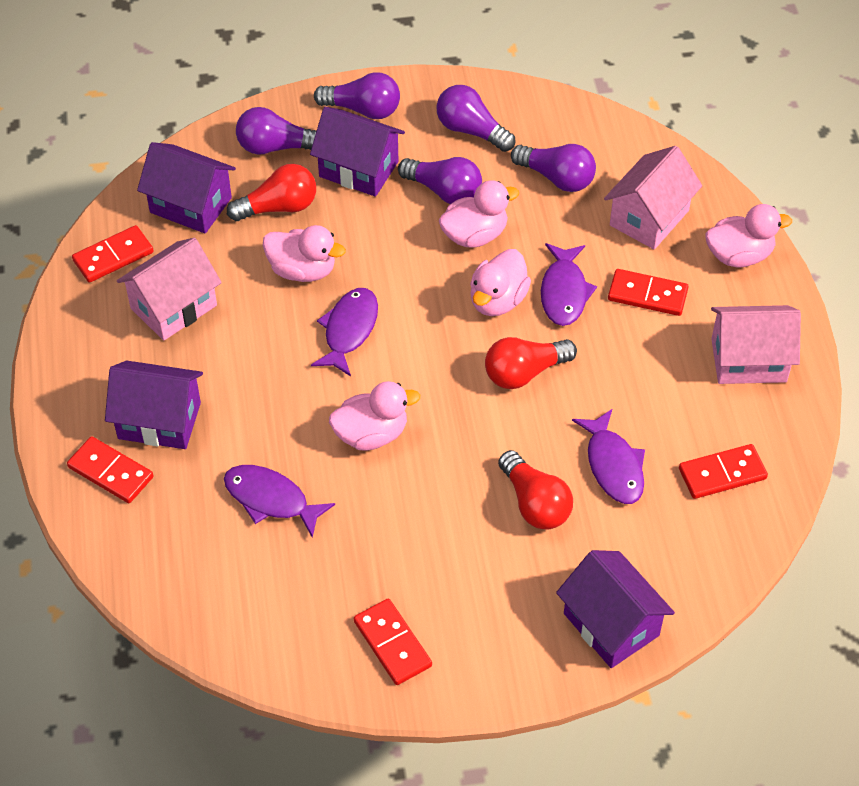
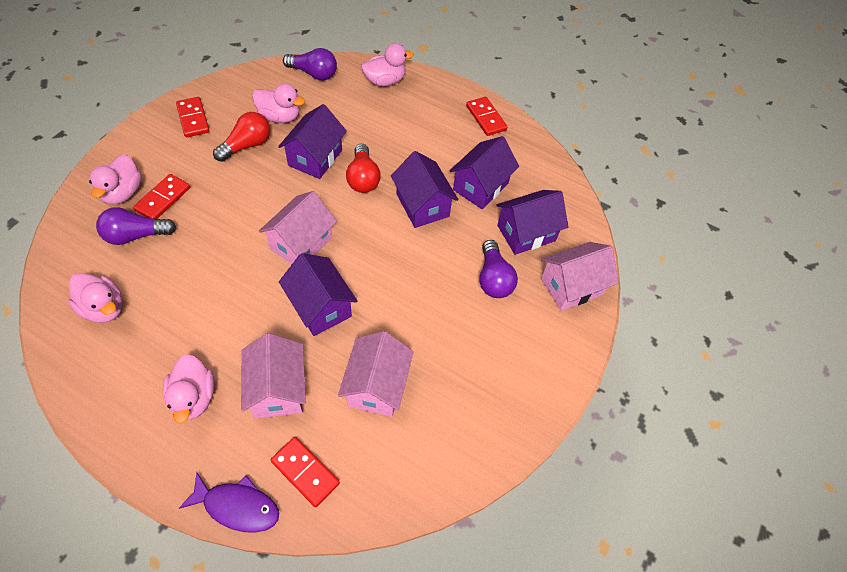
pink house: 3 -> 4
purple fish: 4 -> 1
purple house: 4 -> 5
purple light bulb: 5 -> 3
red domino: 5 -> 4
red light bulb: 3 -> 2

